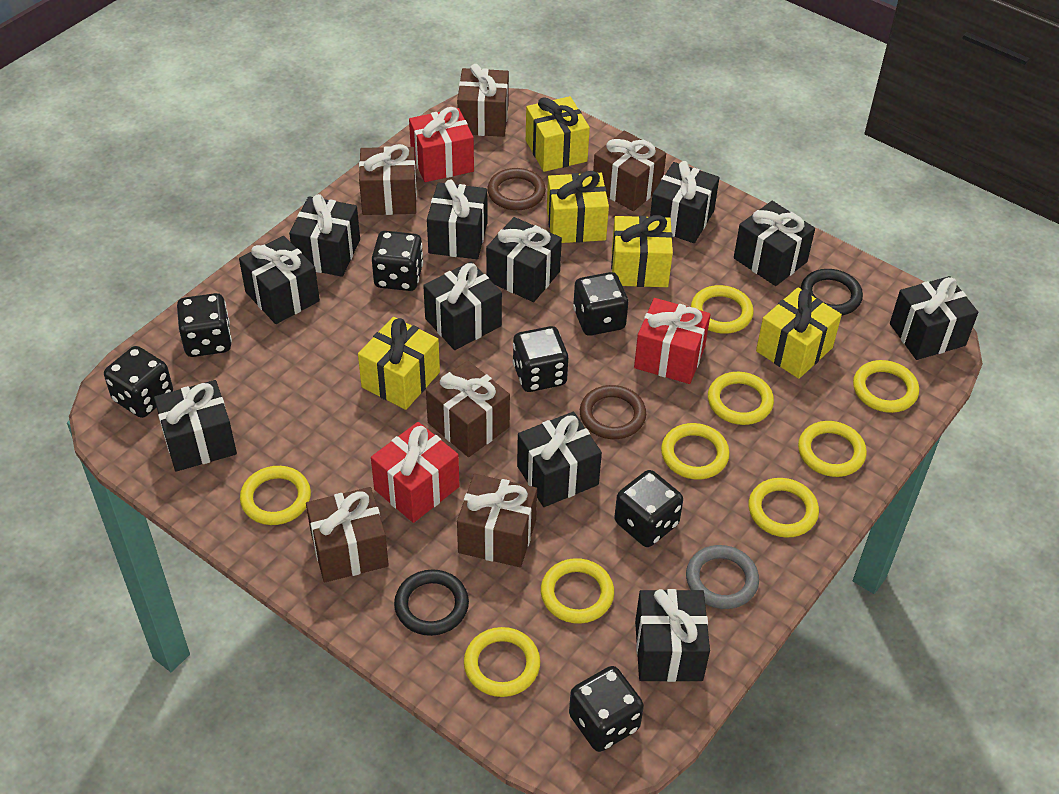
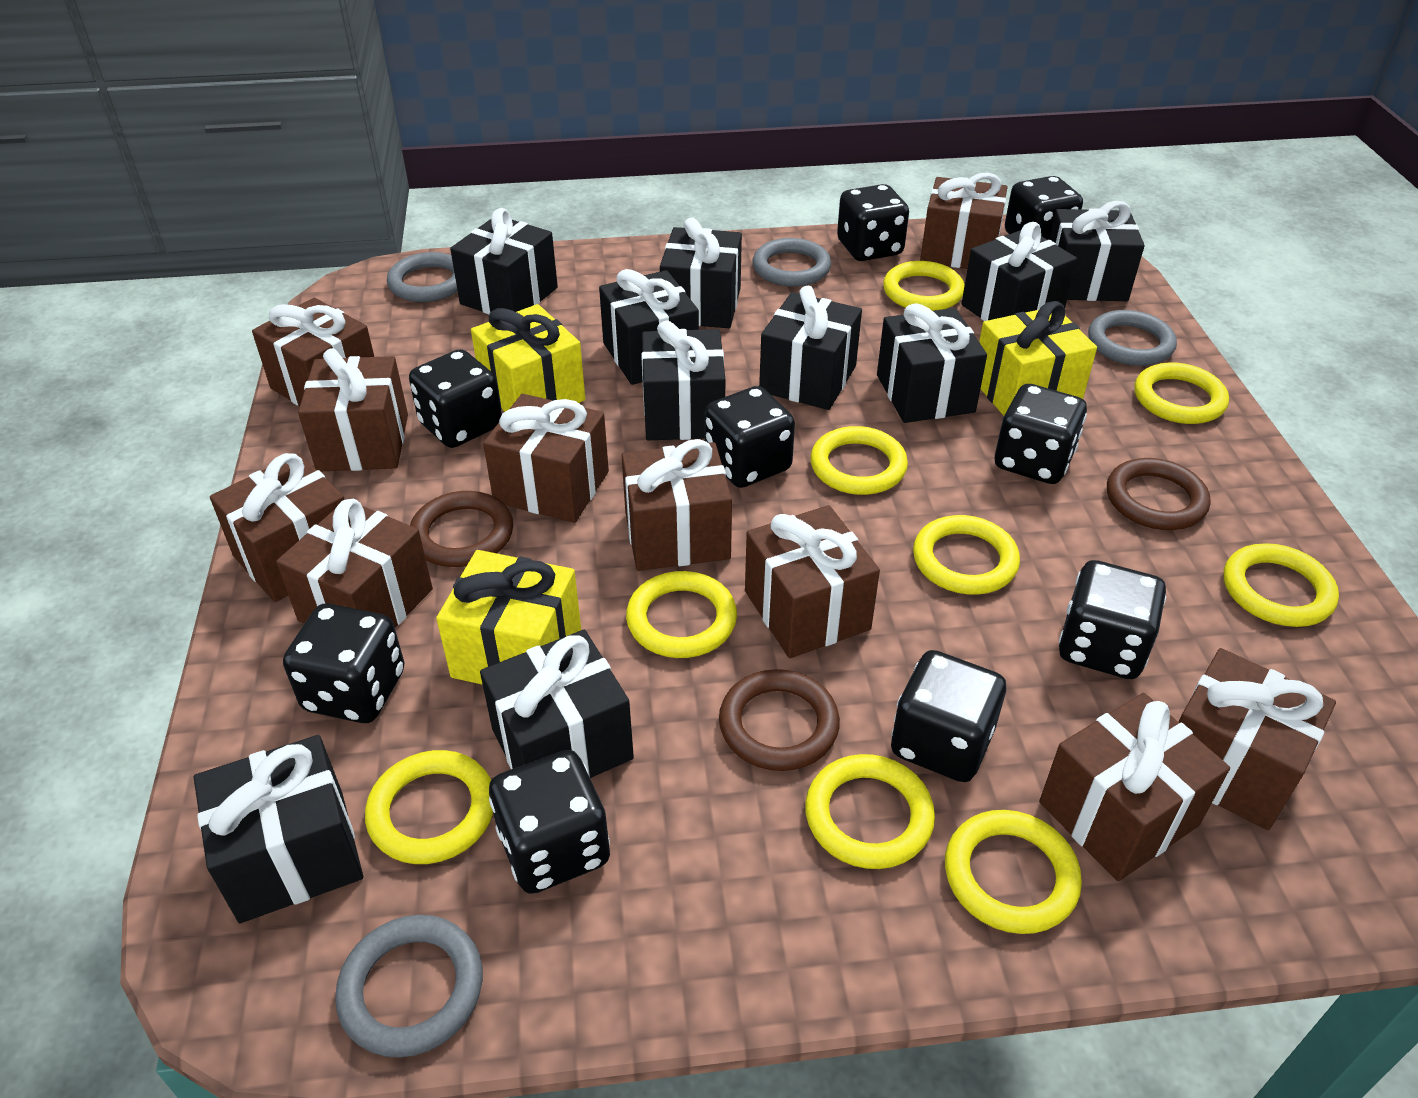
black dice: 7 -> 9
black gift: 11 -> 10
black ring: 2 -> 0
brown gift: 6 -> 10
brown ring: 2 -> 3
grey ring: 1 -> 4
red gift: 3 -> 0
yellow gift: 5 -> 3

